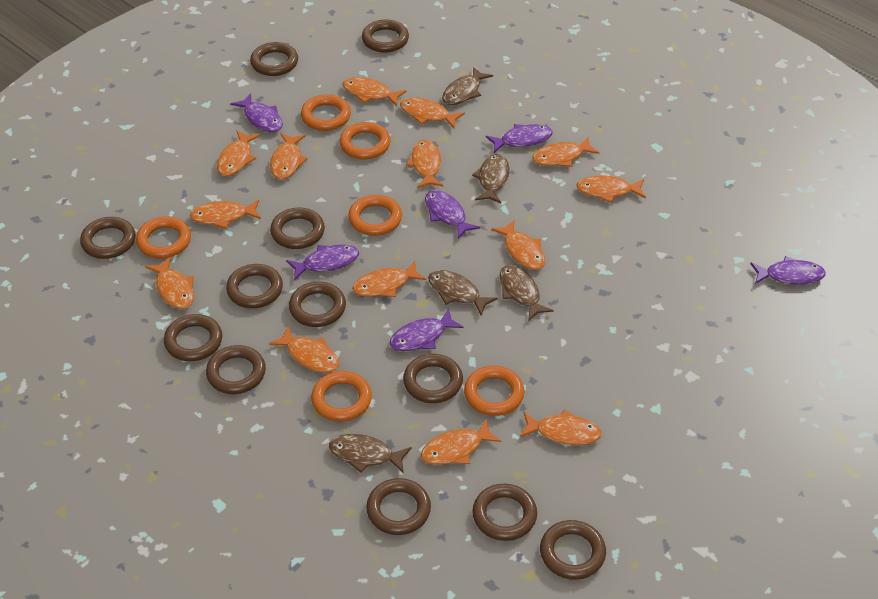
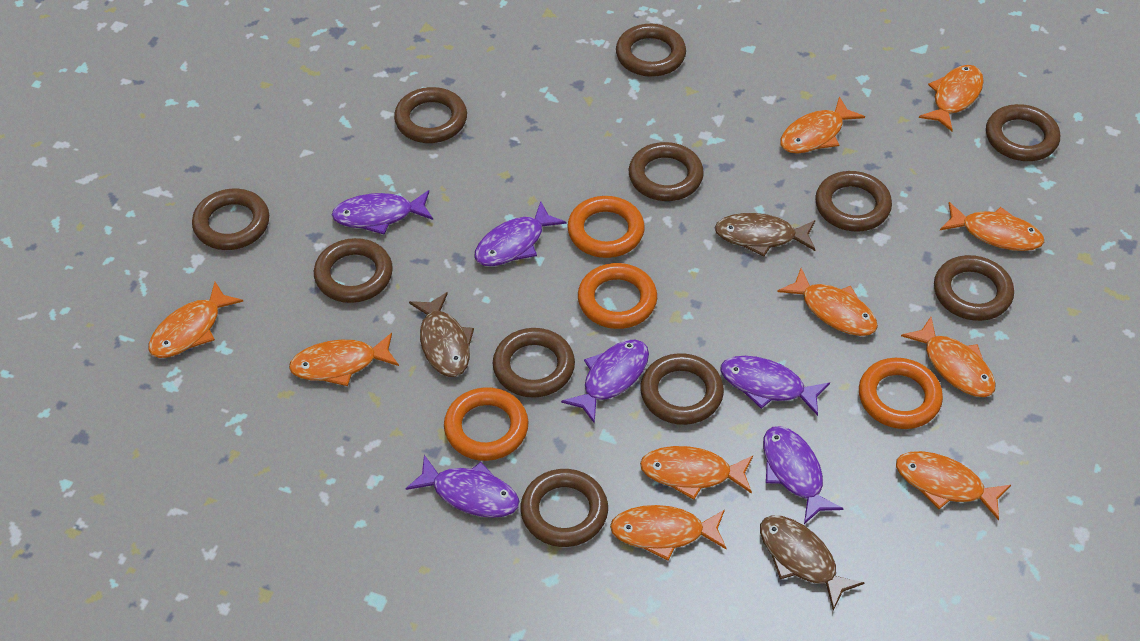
brown fish: 5 -> 3
brown ring: 12 -> 11
orange fish: 14 -> 10
orange ring: 6 -> 4

